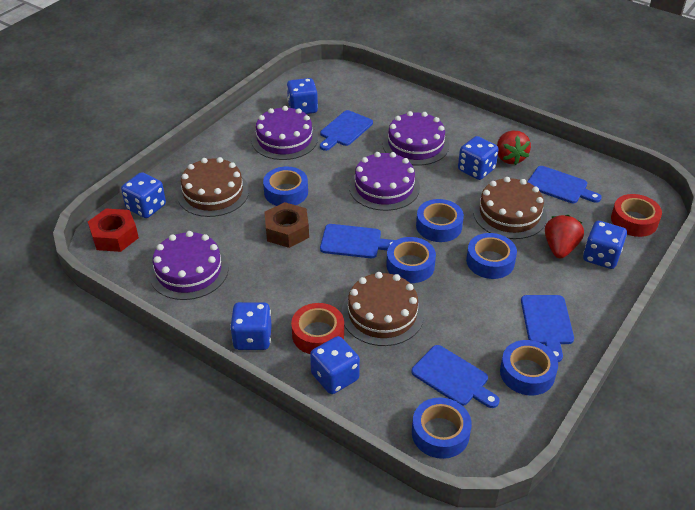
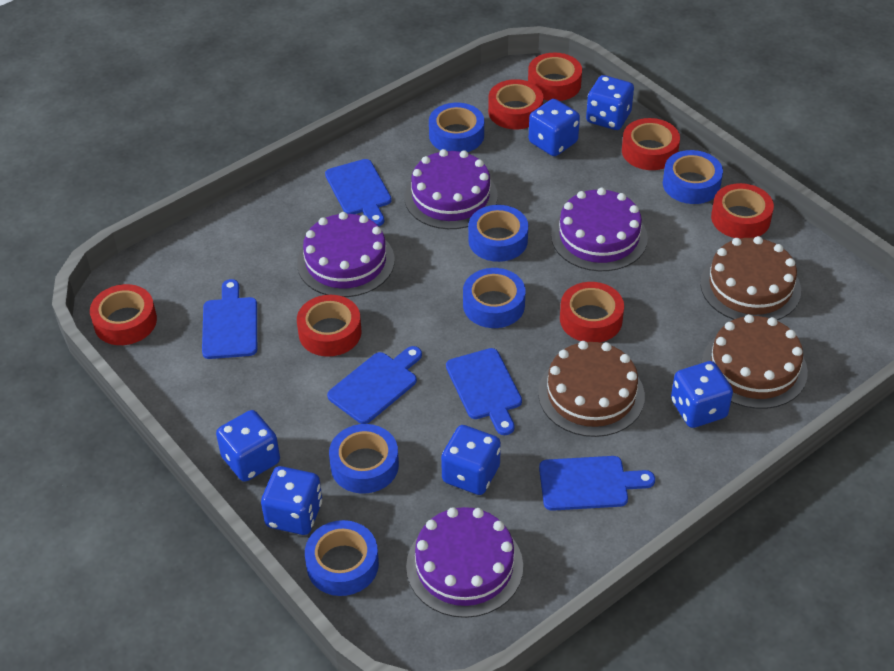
brown nut: 1 -> 0
red nut: 1 -> 0
red strawberry: 2 -> 0
red tape: 2 -> 7

